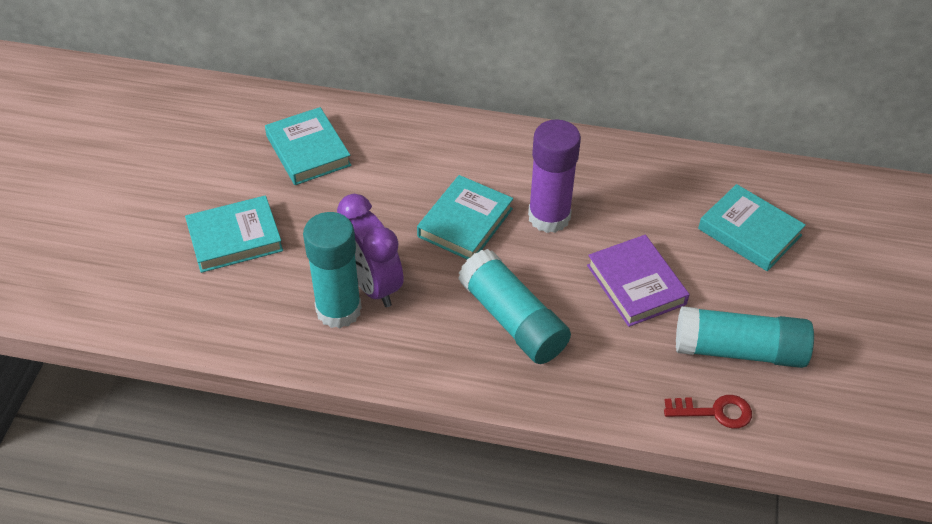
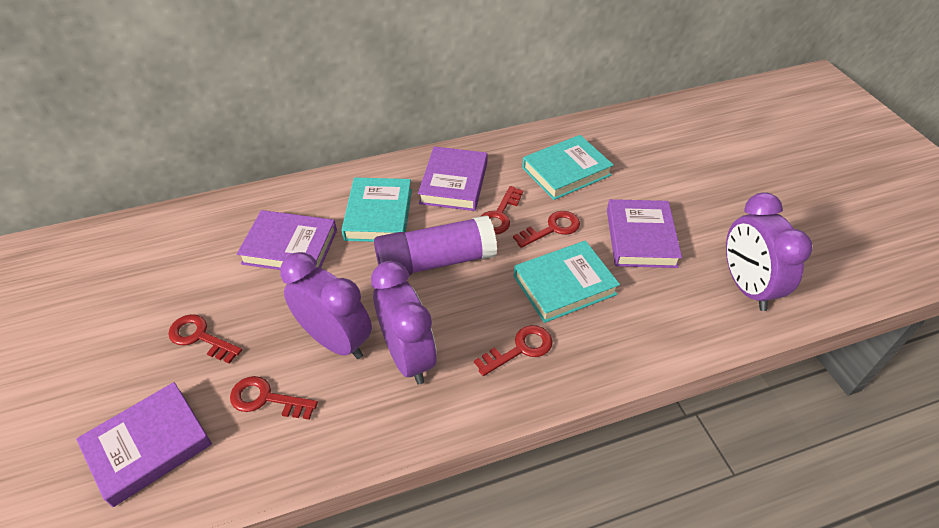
purple book: 1 -> 4
purple clock: 1 -> 3
red key: 1 -> 5
turquoise book: 4 -> 3
turquoise glue stick: 3 -> 0

